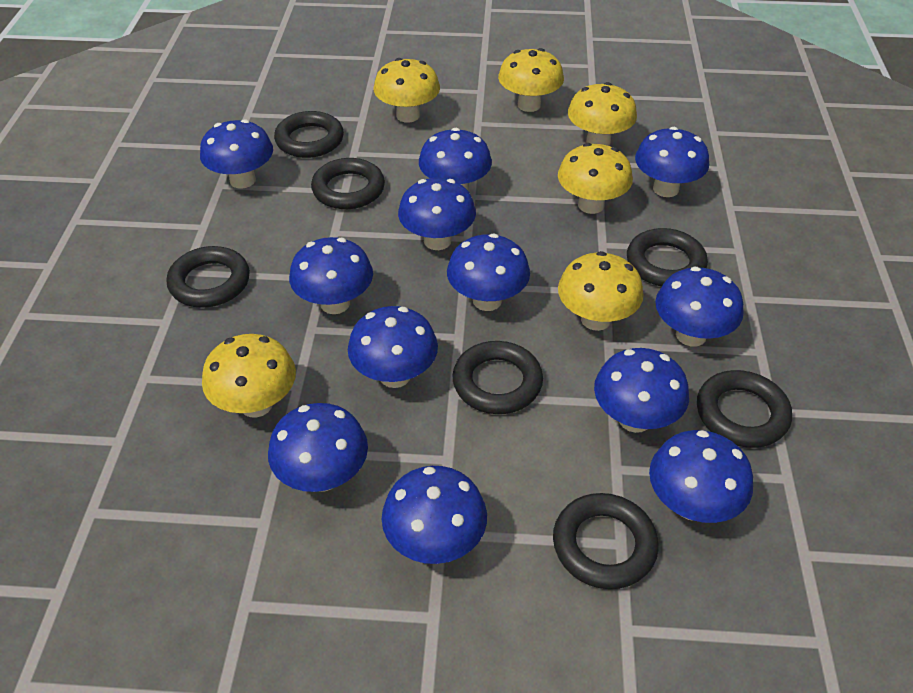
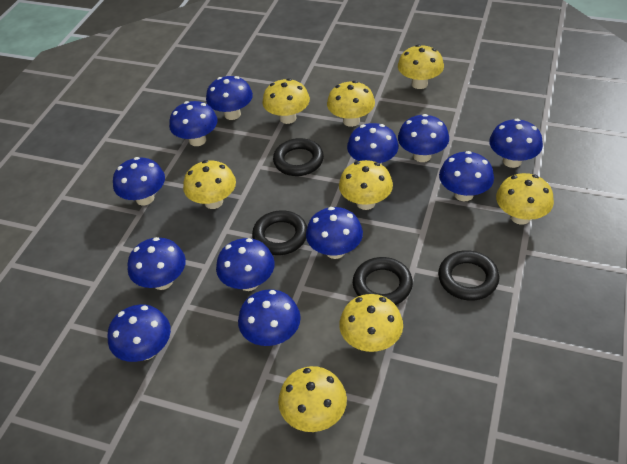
black ring: 7 -> 4
yellow mushroom: 6 -> 8

